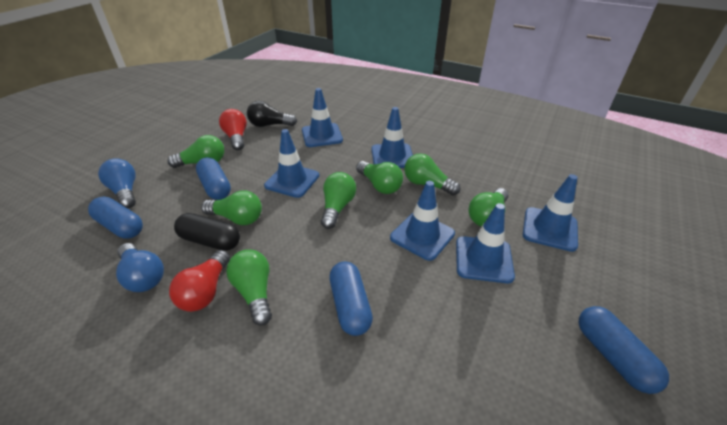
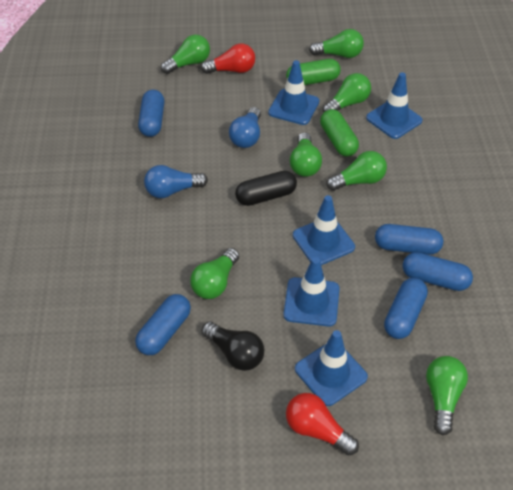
blue capsule: 4 -> 5
blue traffic cone: 6 -> 5
green capsule: 0 -> 2

